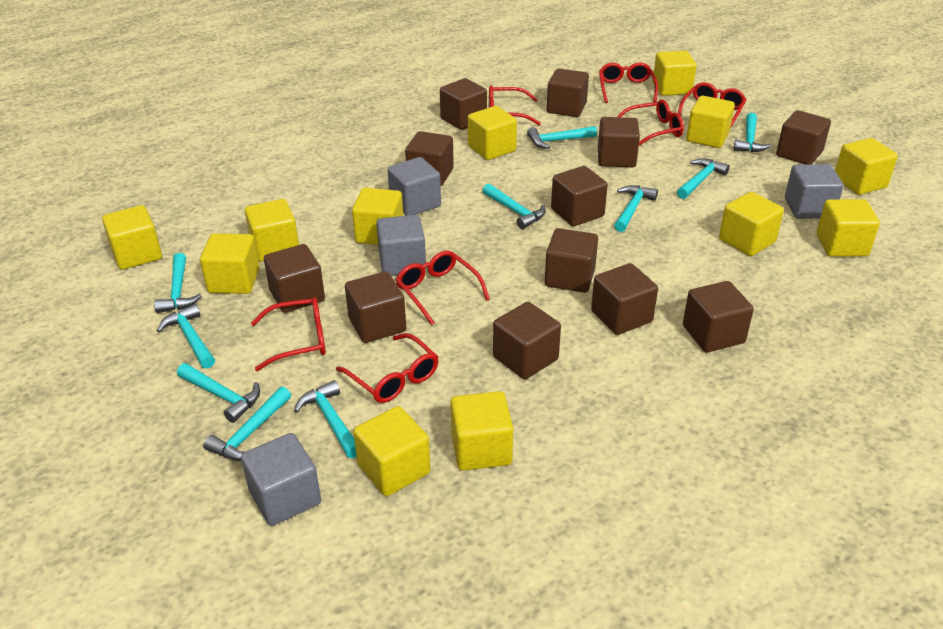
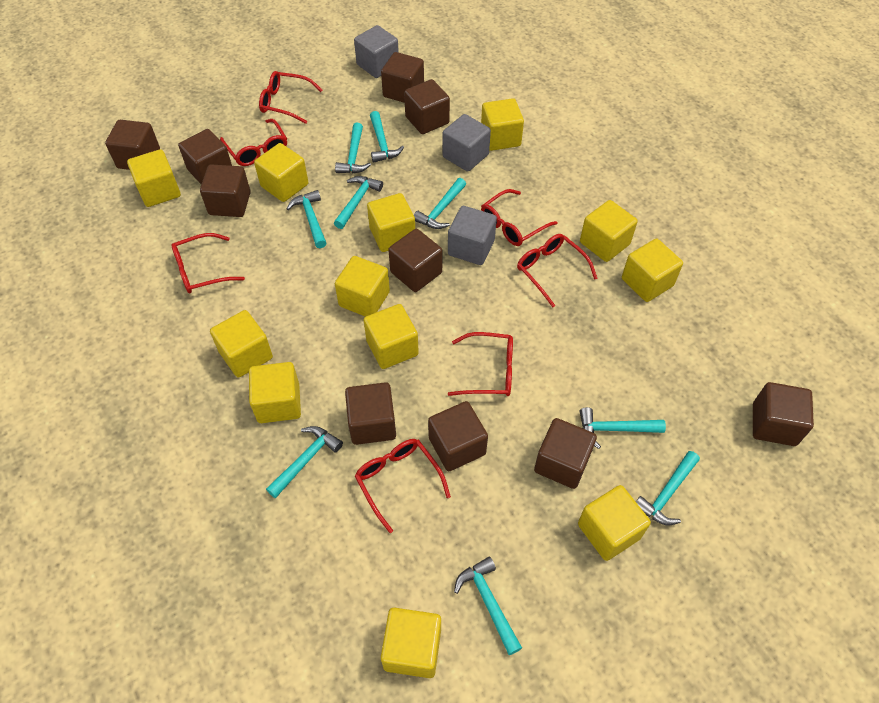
brown cube: 12 -> 10
grey cube: 4 -> 3
turquoise hammer: 10 -> 9

